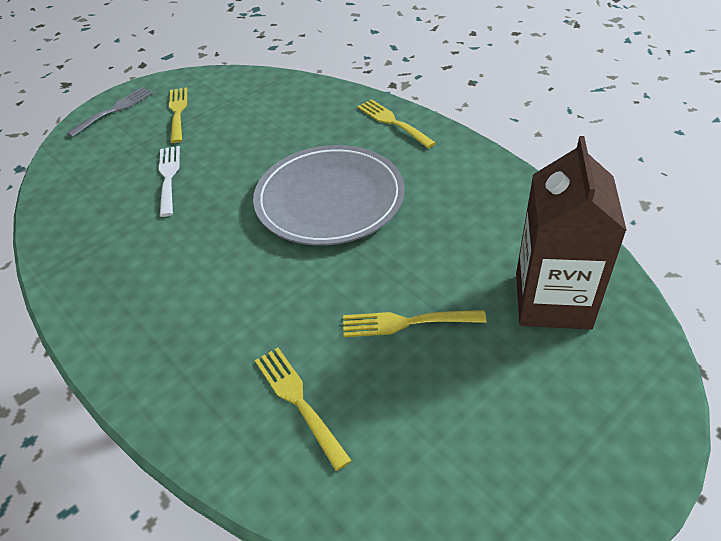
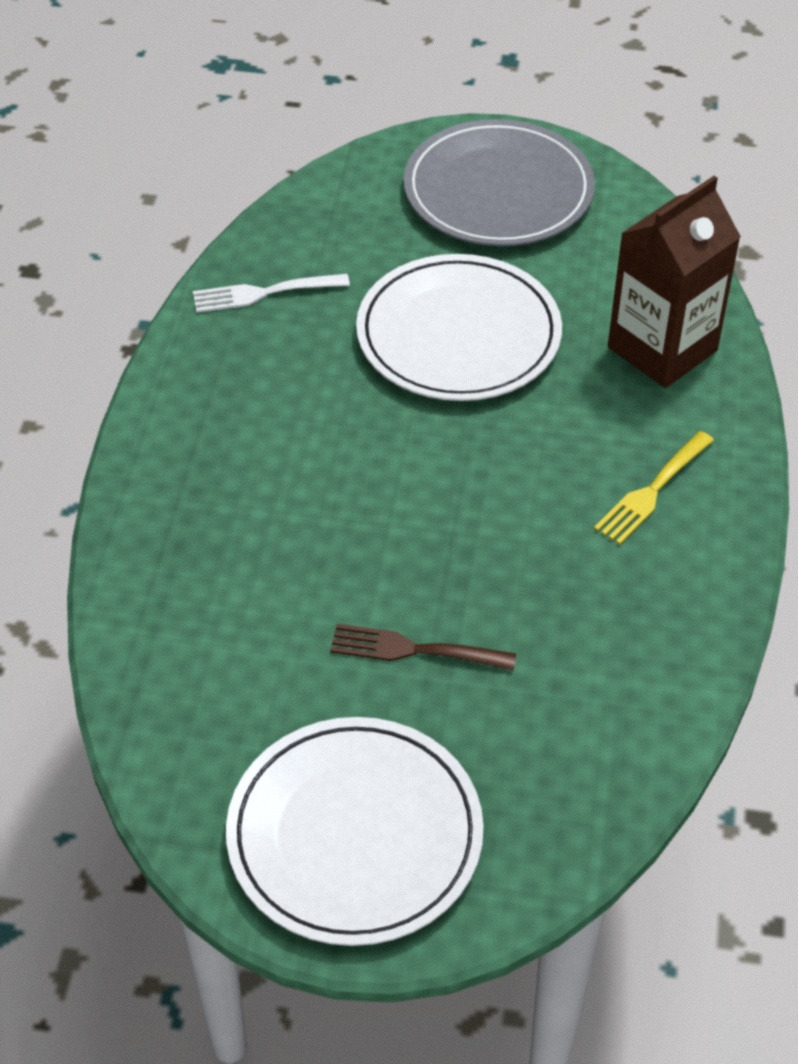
brown fork: 0 -> 1
grey fork: 1 -> 0
white plate: 0 -> 2
yellow fork: 4 -> 1

